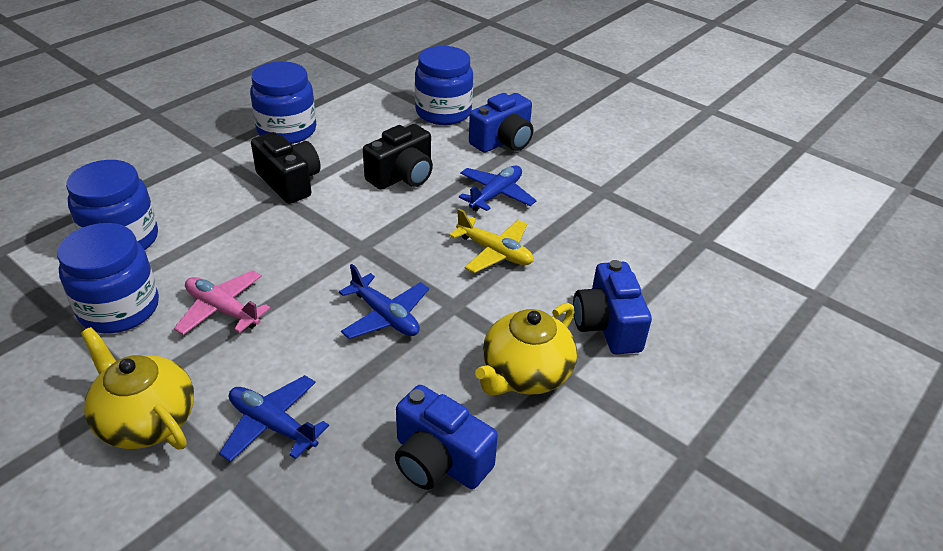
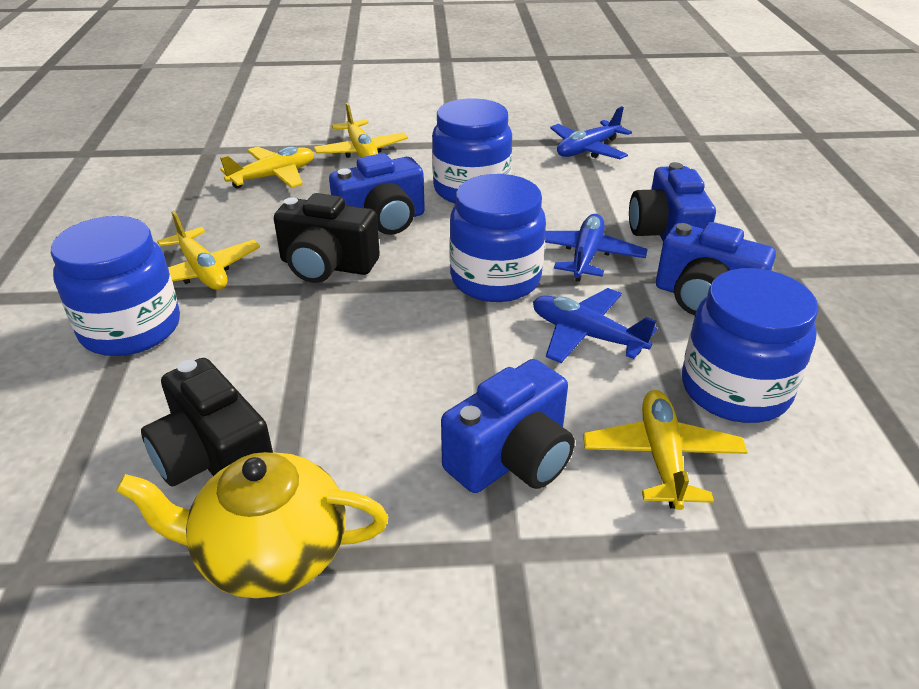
blue camera: 3 -> 4
pink plane: 1 -> 0
yellow plane: 1 -> 4
yellow teapot: 2 -> 1

